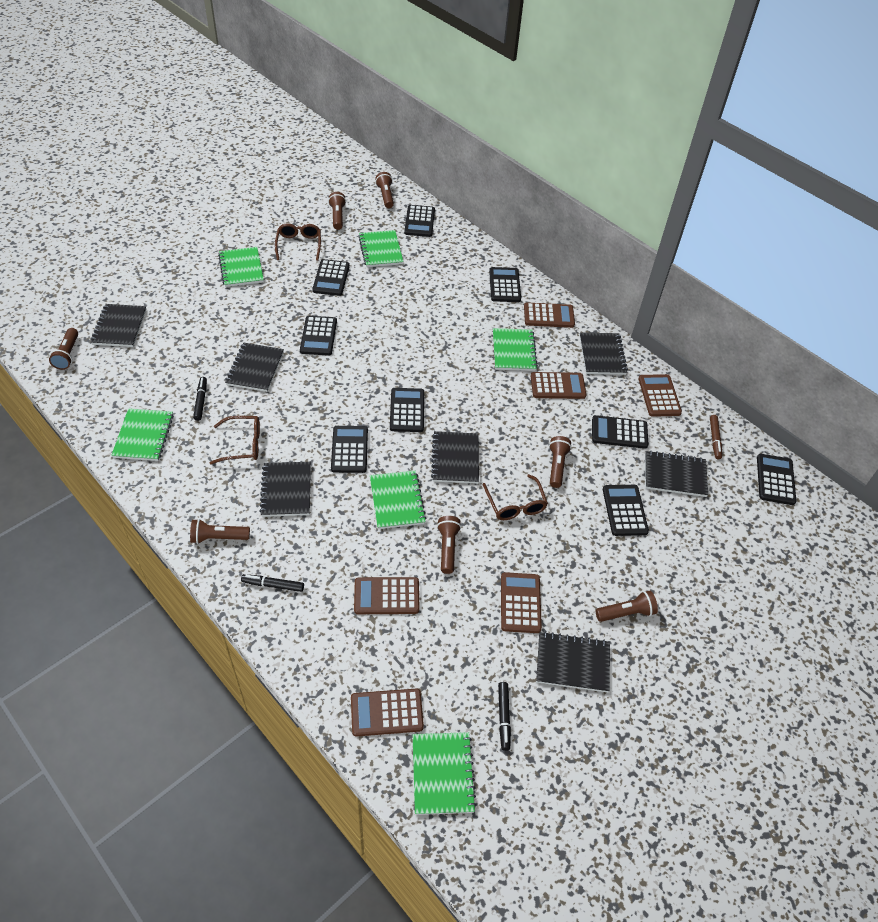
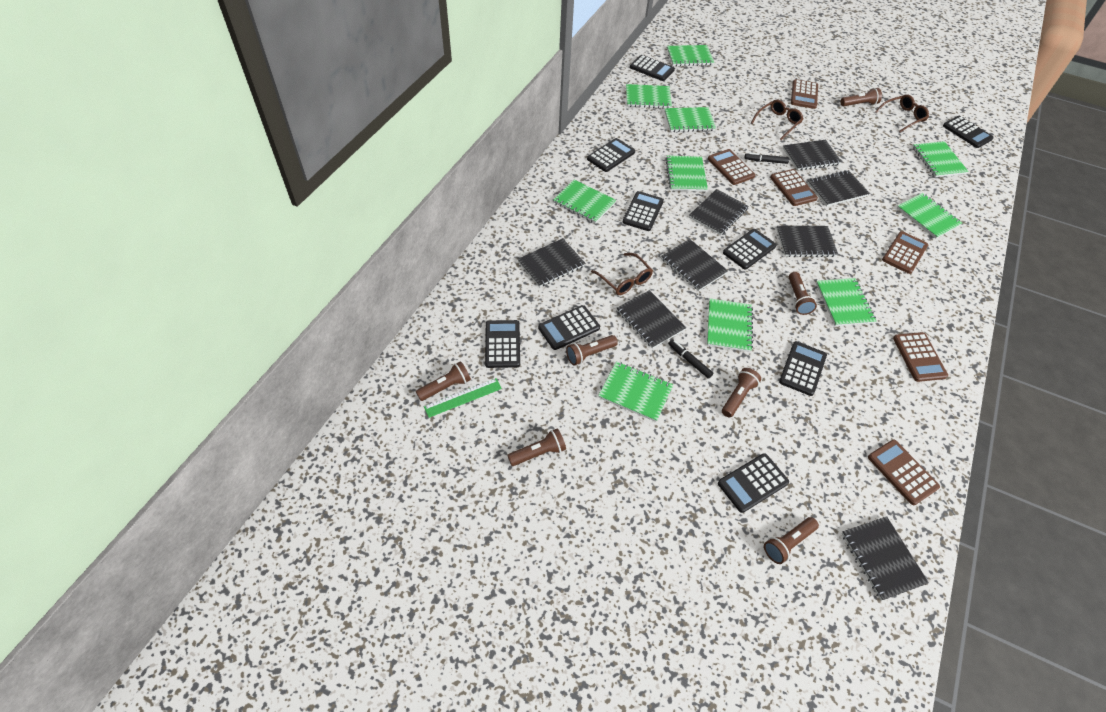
black marker: 3 -> 2
black notebook: 7 -> 8
brown marker: 1 -> 0
green notebook: 6 -> 10
green ruler: 0 -> 1

